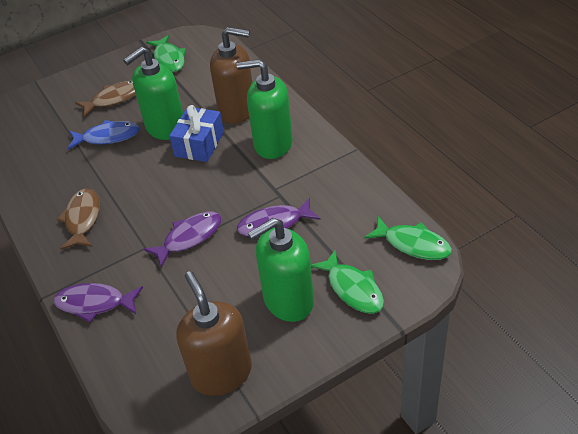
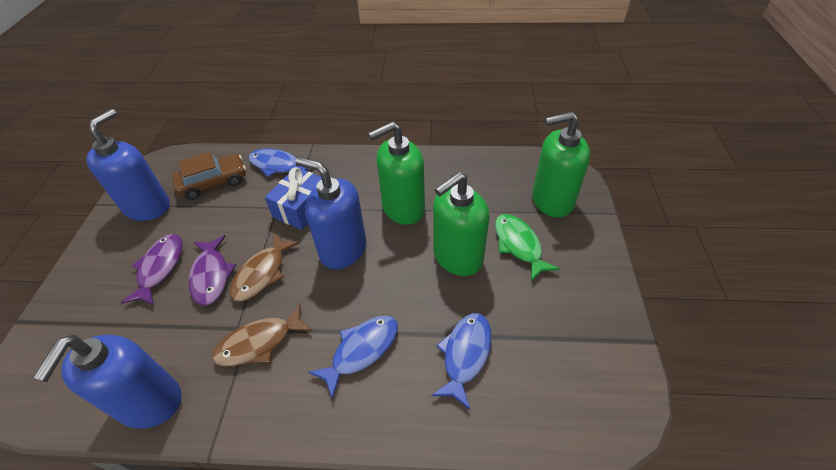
blue fish: 1 -> 3
blue soap dispenser: 0 -> 3
brown car: 0 -> 1
brown soap dispenser: 2 -> 0
green fish: 3 -> 1
purple fish: 3 -> 2

